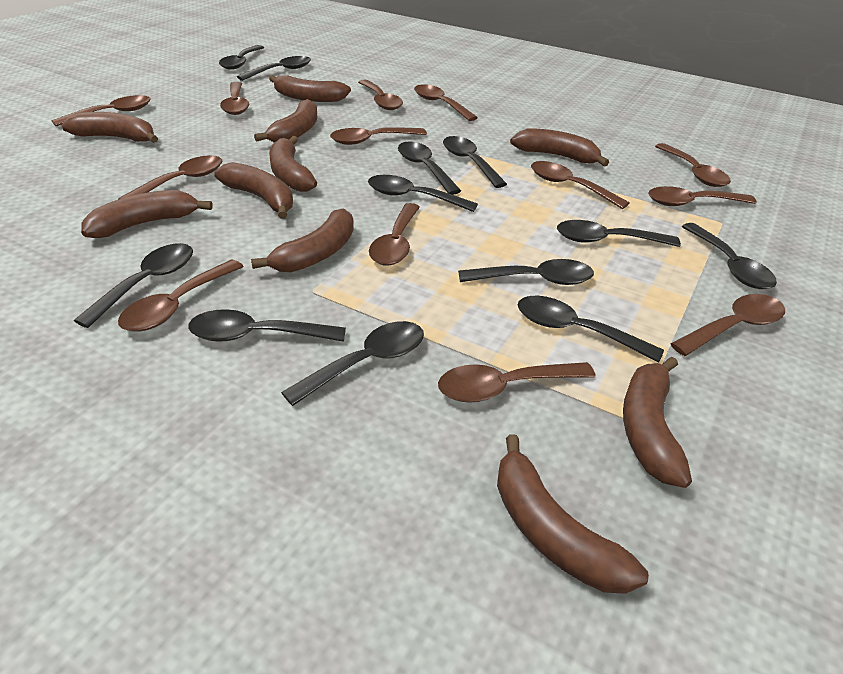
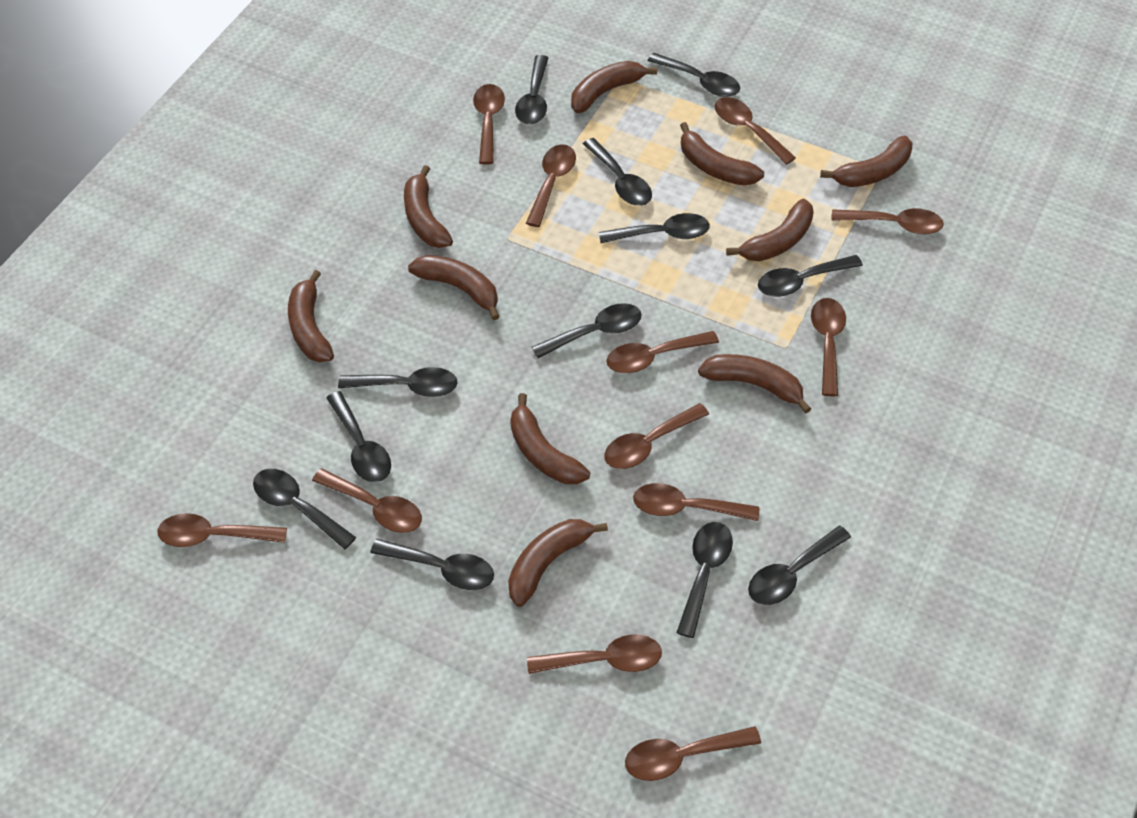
brown spoon: 13 -> 12

